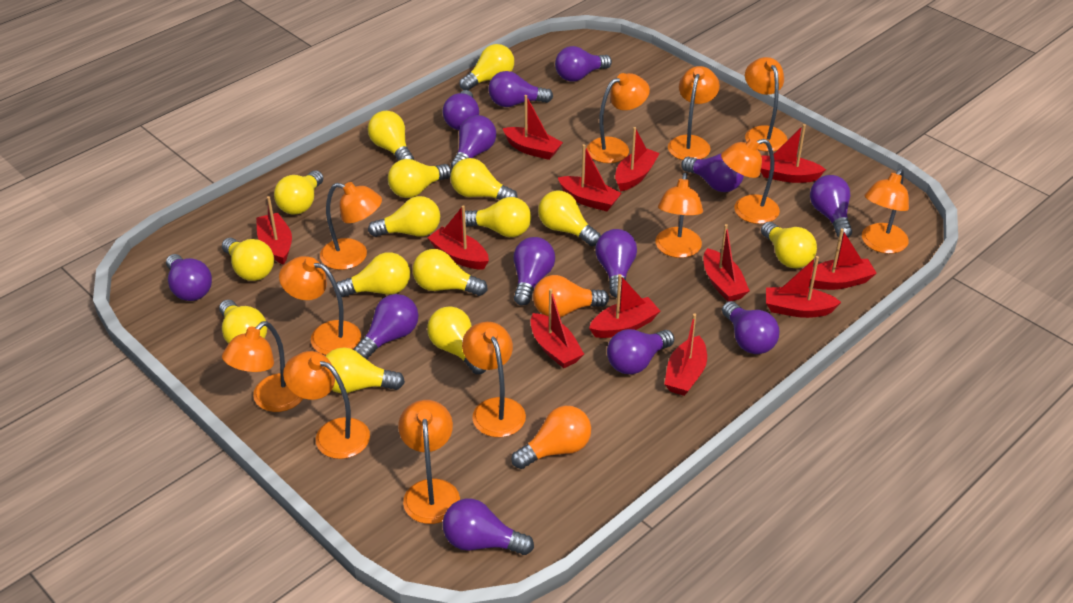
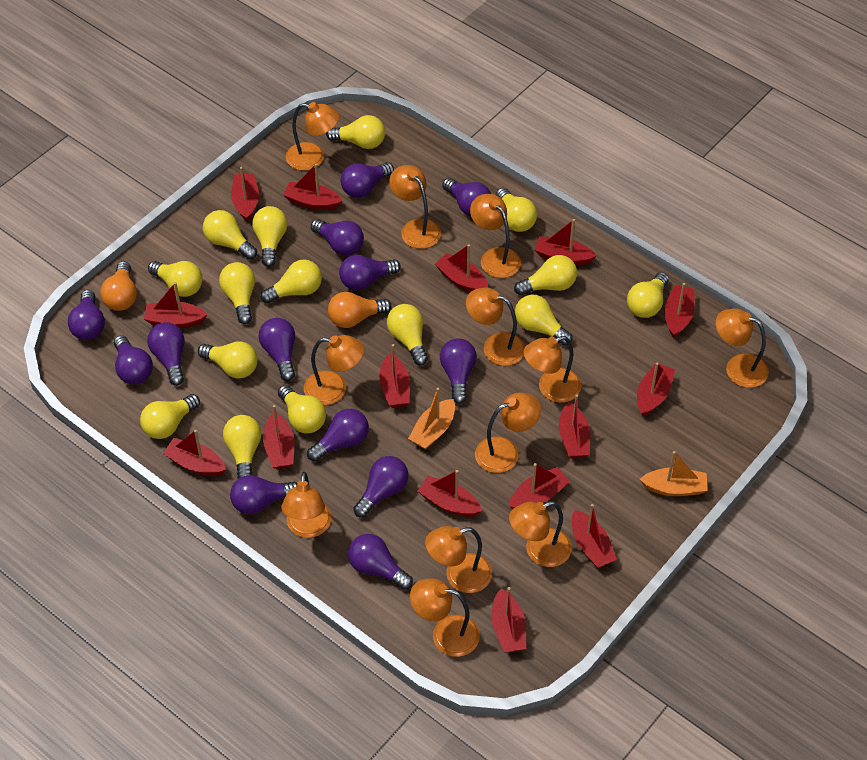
orange boat: 0 -> 2
red boat: 12 -> 15

